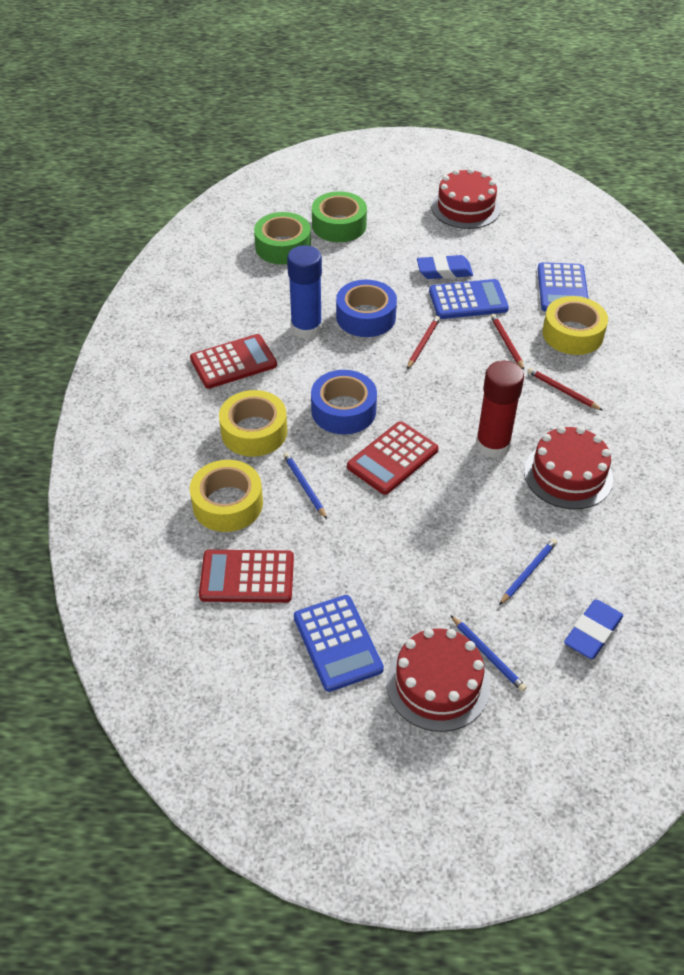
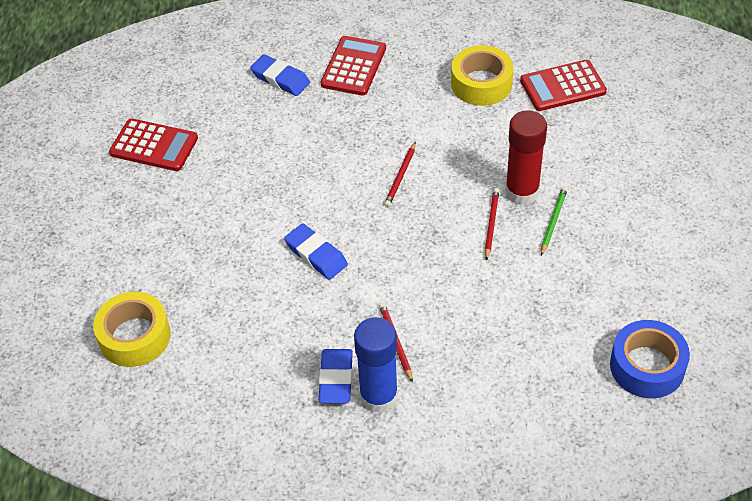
blue calculator: 3 -> 0
blue eraser: 2 -> 3
blue pencil: 3 -> 0
blue tape: 2 -> 1
green pencil: 0 -> 1
green tape: 2 -> 0
red cake: 3 -> 0
yellow tape: 3 -> 2

